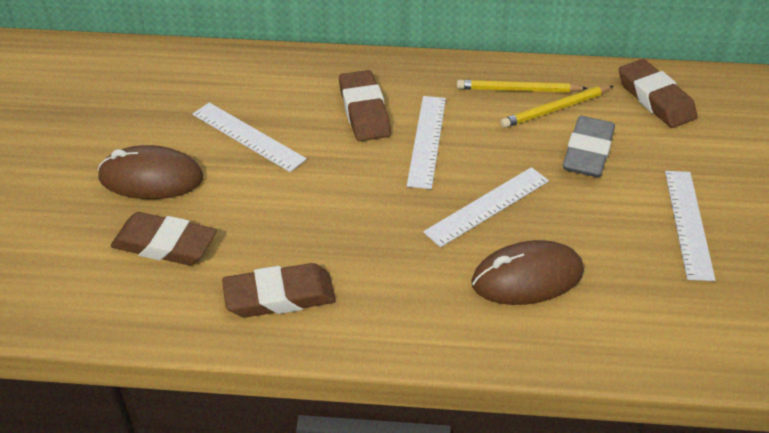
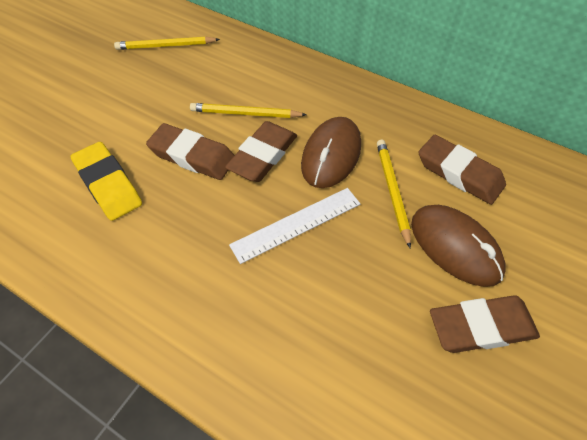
grey eraser: 1 -> 0
white ruler: 4 -> 1
yellow eraser: 0 -> 1
yellow pencil: 2 -> 3

